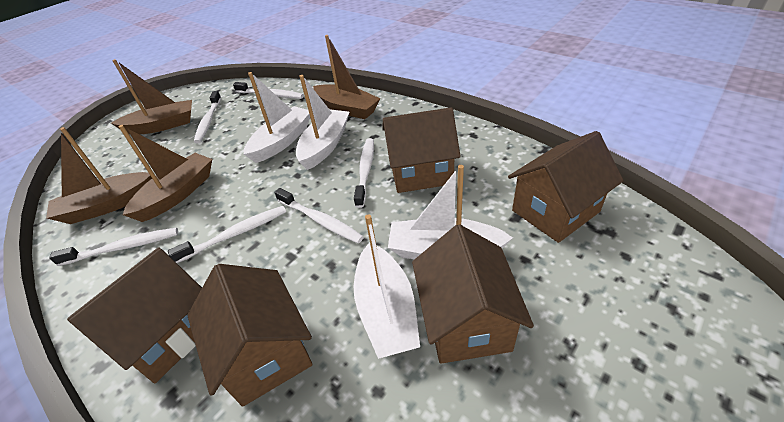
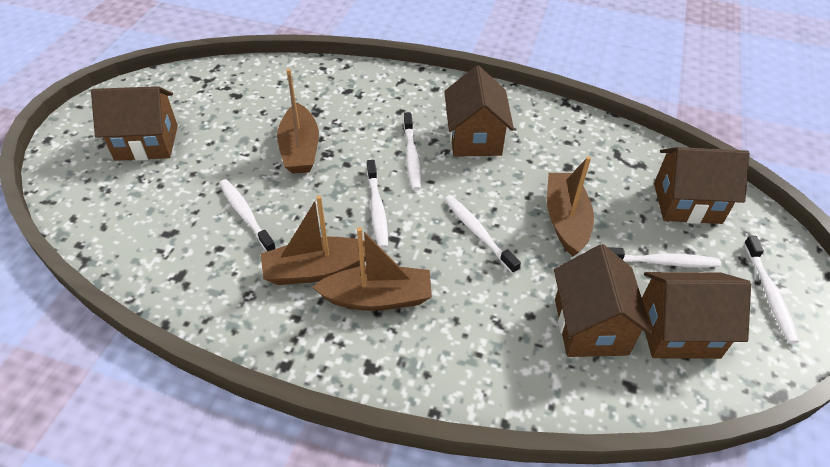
white boat: 4 -> 0

